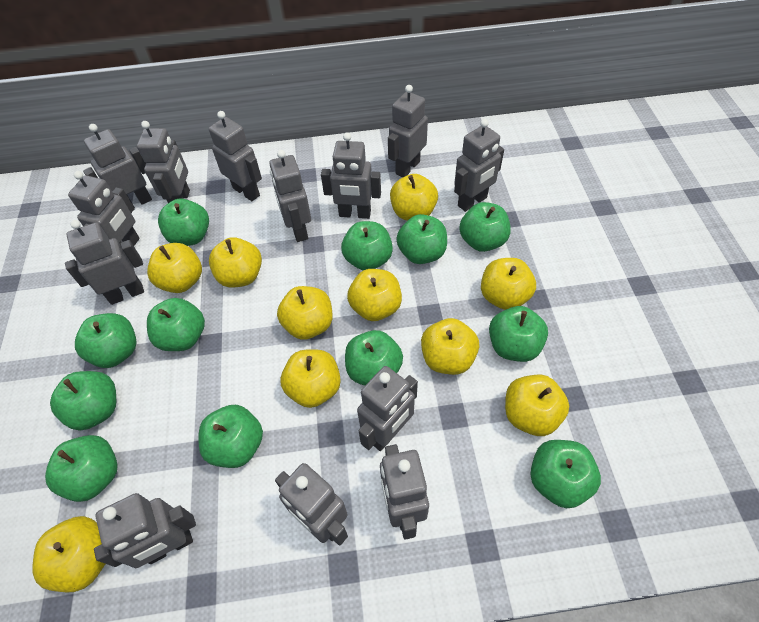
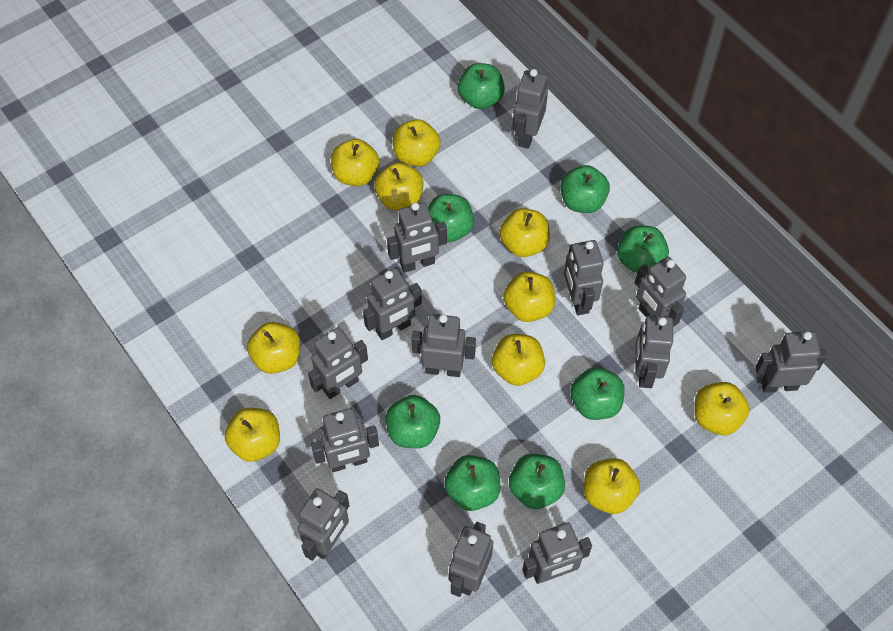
green apple: 12 -> 8

